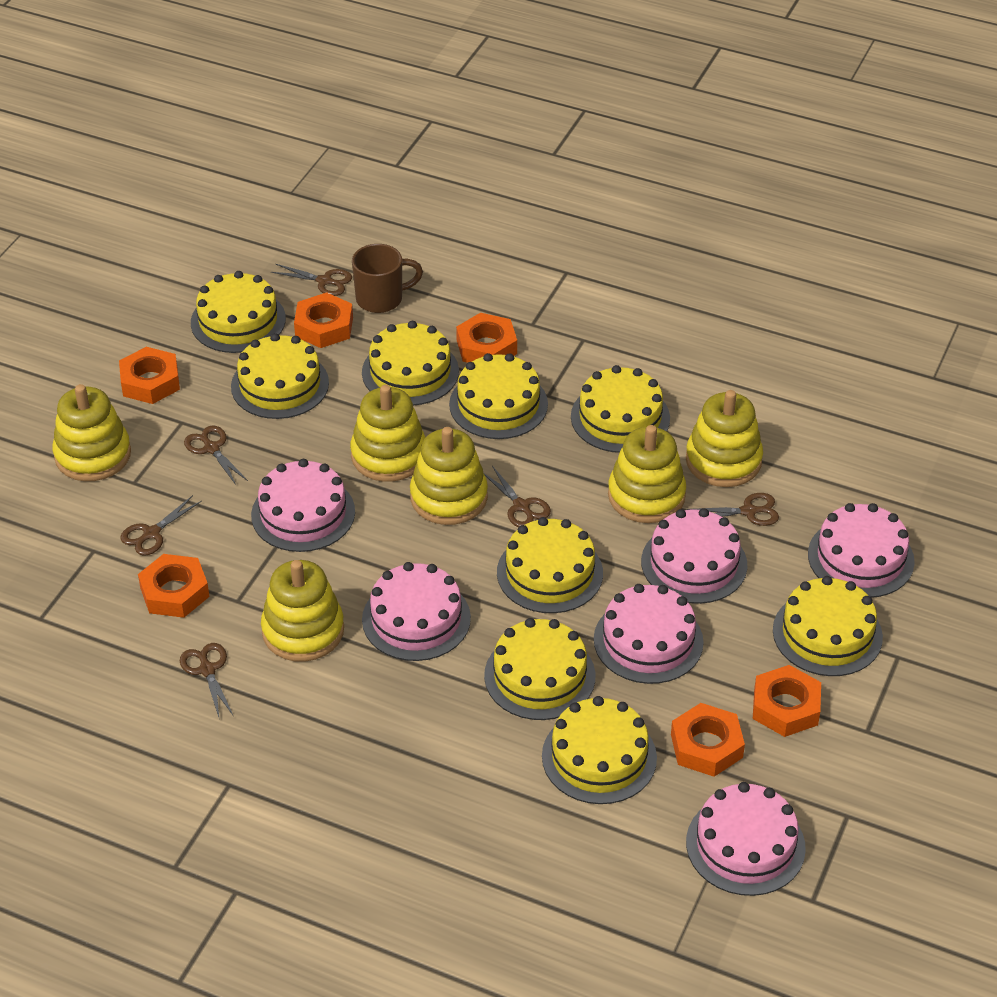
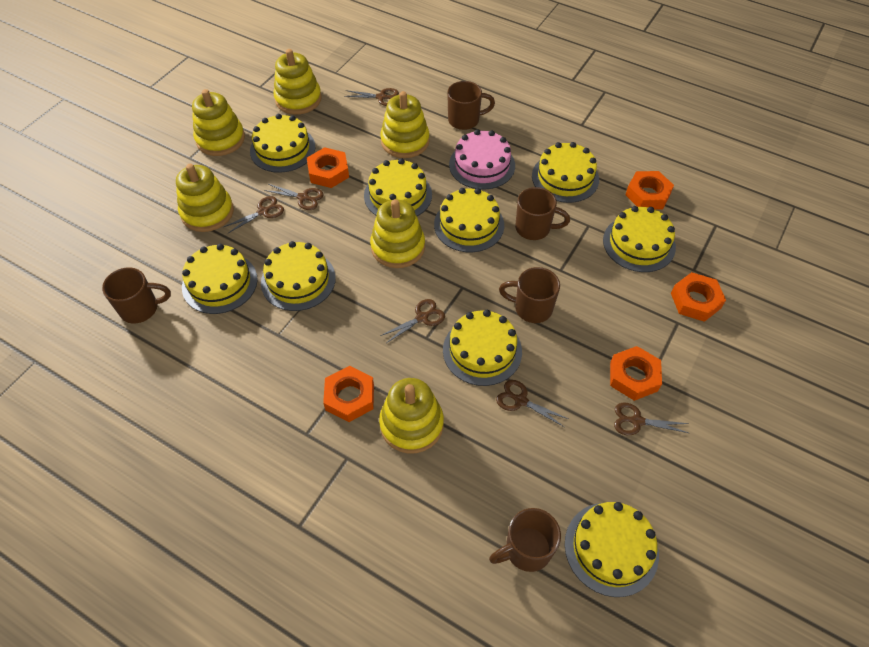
brown mug: 1 -> 5
orange nut: 6 -> 5
pink cake: 6 -> 1

